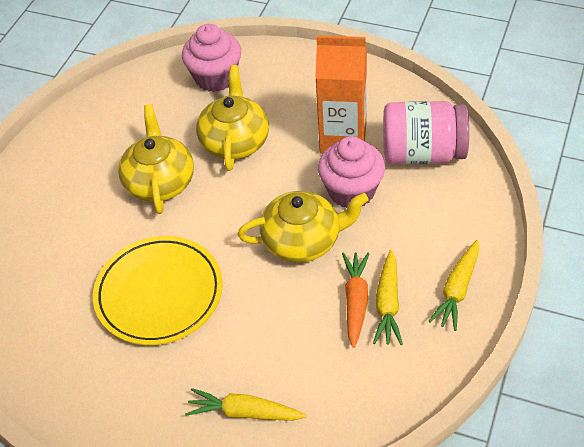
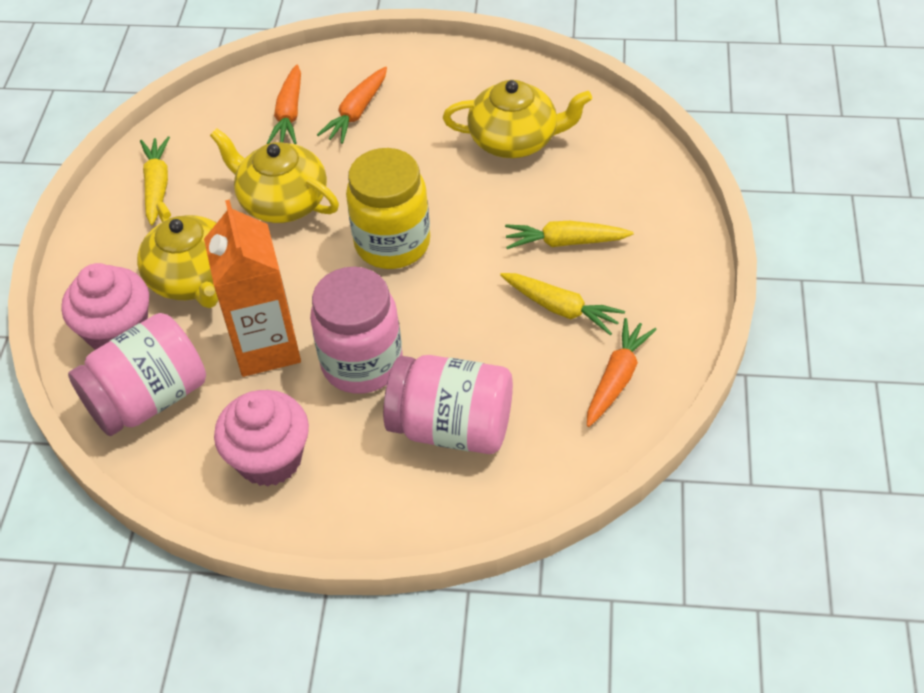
orange carrot: 1 -> 3
pink jar: 1 -> 3
yellow jar: 0 -> 1
yellow plate: 1 -> 0

